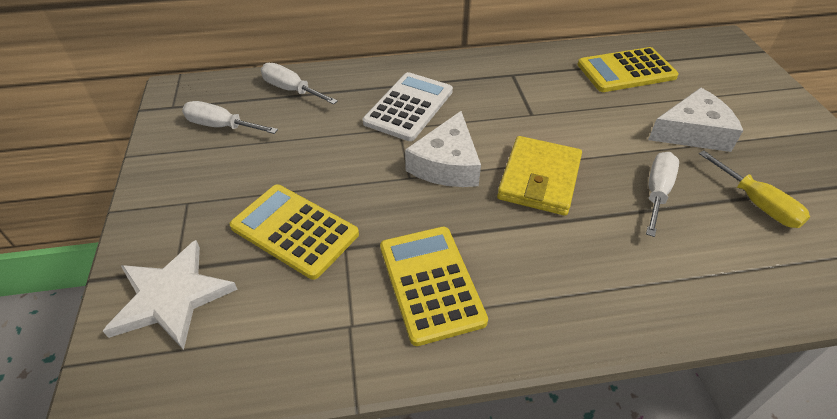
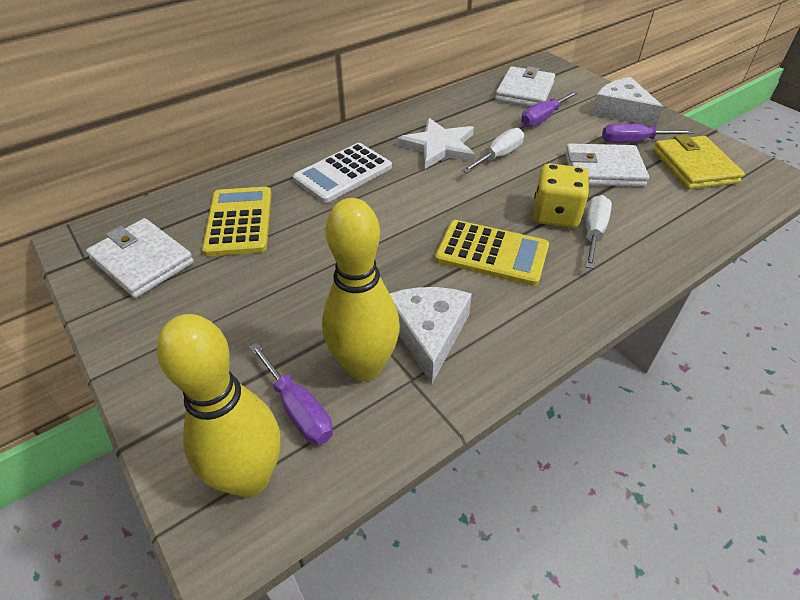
purple screwdriver: 0 -> 3
white screwdriver: 3 -> 2
white wallet: 0 -> 3
yellow bowling pin: 0 -> 2
yellow calculator: 3 -> 2
yellow dice: 0 -> 1
yellow screwdriver: 1 -> 0

